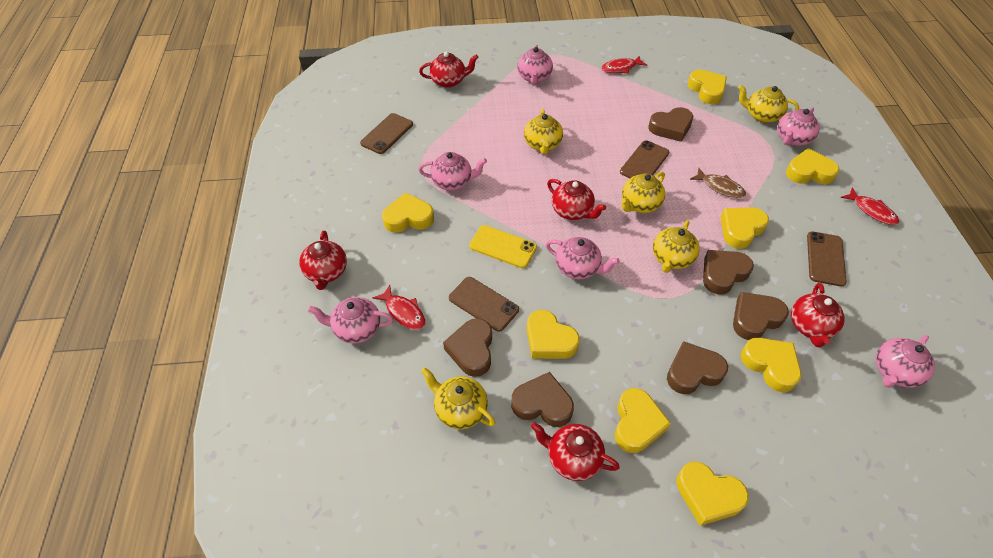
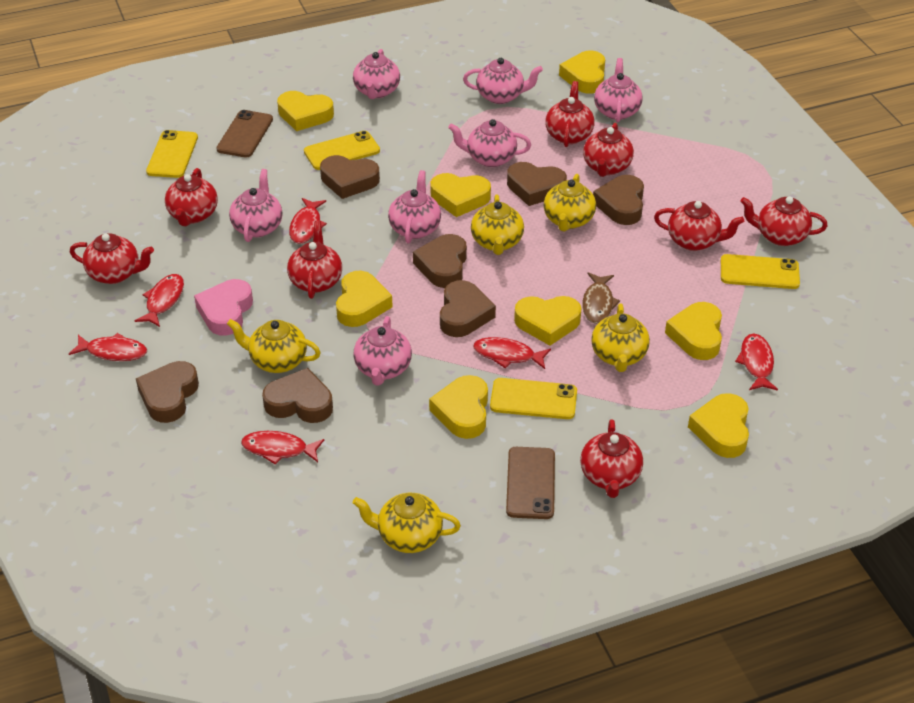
brown heart: 6 -> 7
brown phone: 4 -> 2
pink heart: 0 -> 1
pink teapot: 6 -> 7
red fish: 3 -> 6
red teapot: 5 -> 8
yellow phone: 1 -> 4

